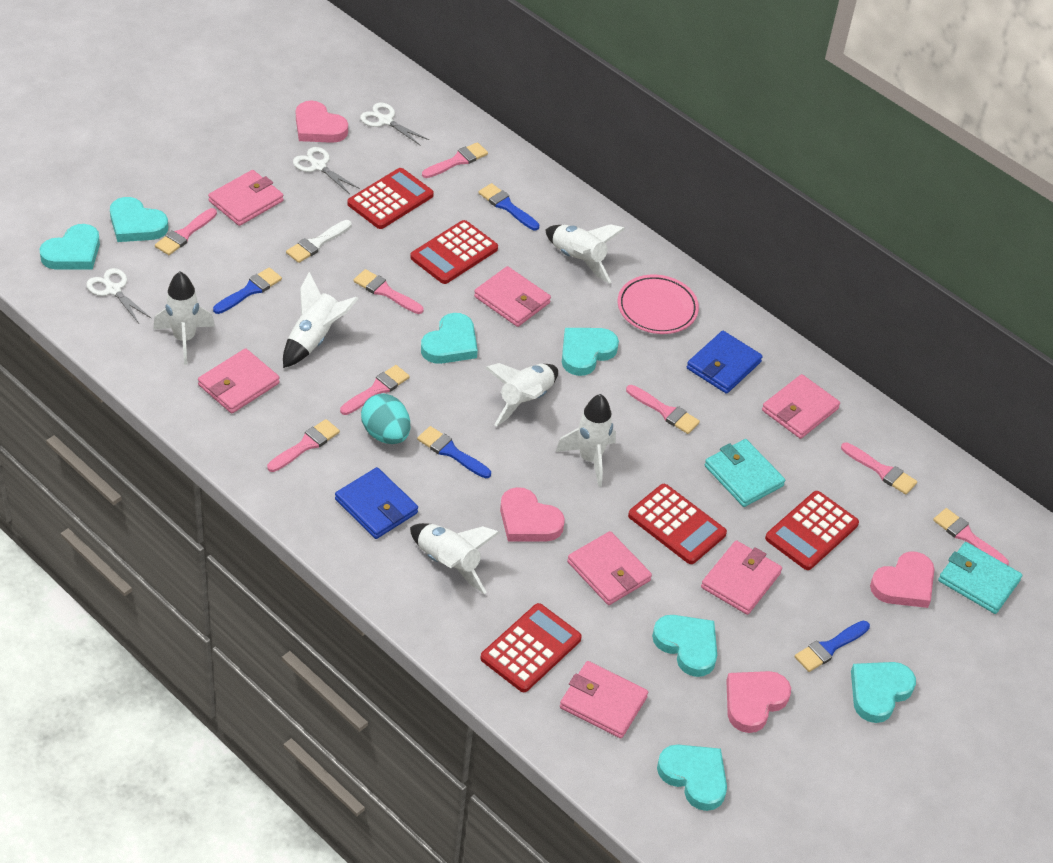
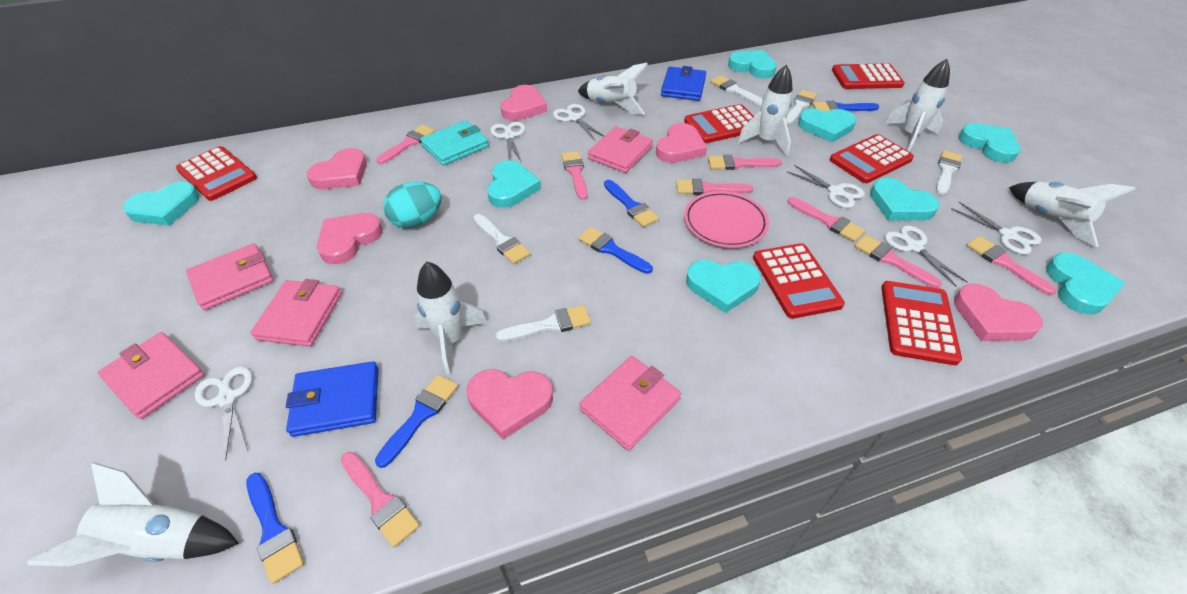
blue brush: 4 -> 5
pink heart: 4 -> 6
pink wallet: 7 -> 5
red calculator: 5 -> 6
turquoise heart: 7 -> 8
turquoise wallet: 2 -> 1
white brush: 1 -> 5
white scissors: 3 -> 6

